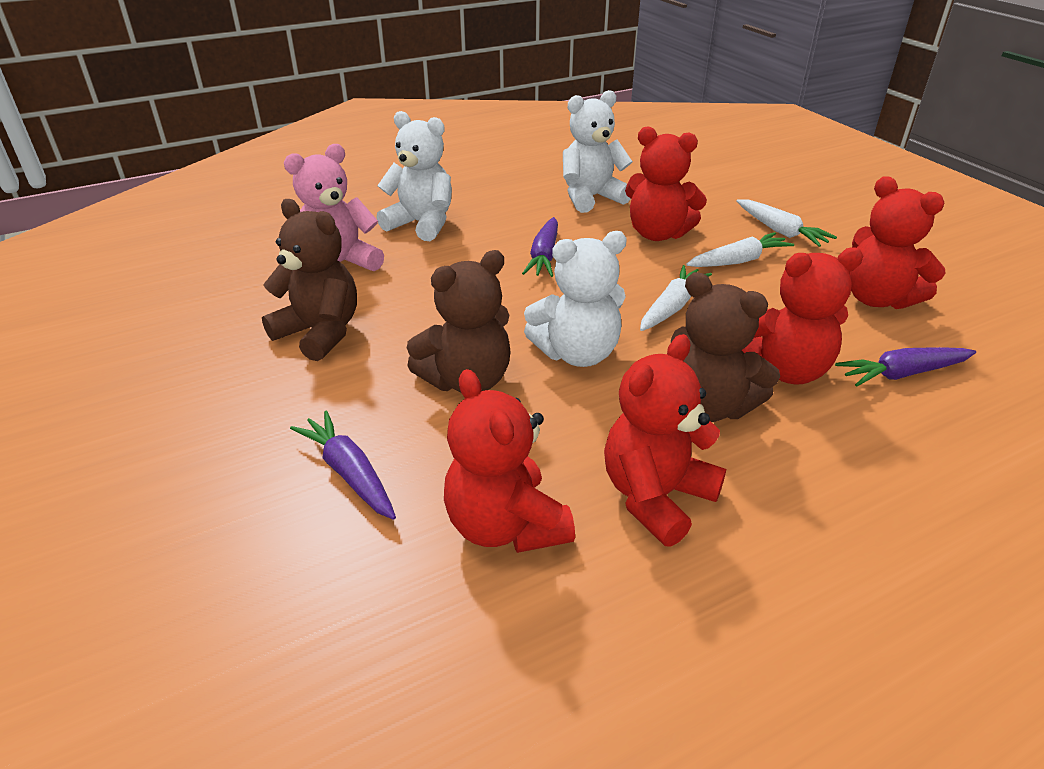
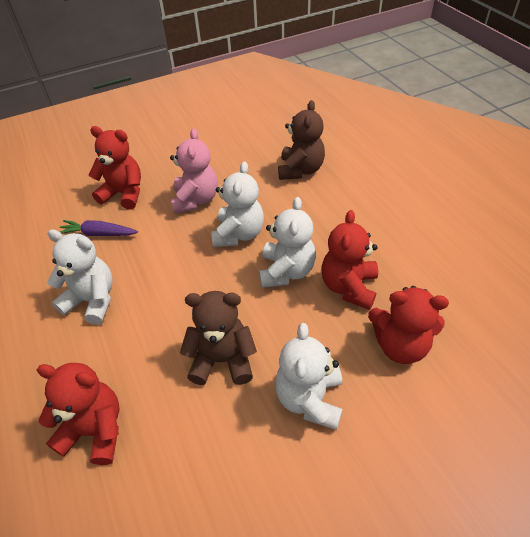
brown teddy bear: 3 -> 2
purple carrot: 3 -> 1
red teddy bear: 5 -> 4
white carrot: 3 -> 0
white teddy bear: 3 -> 4

